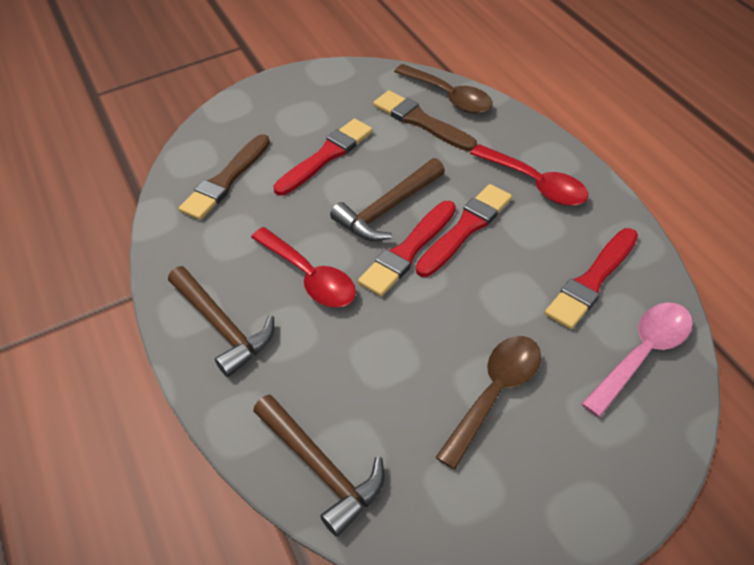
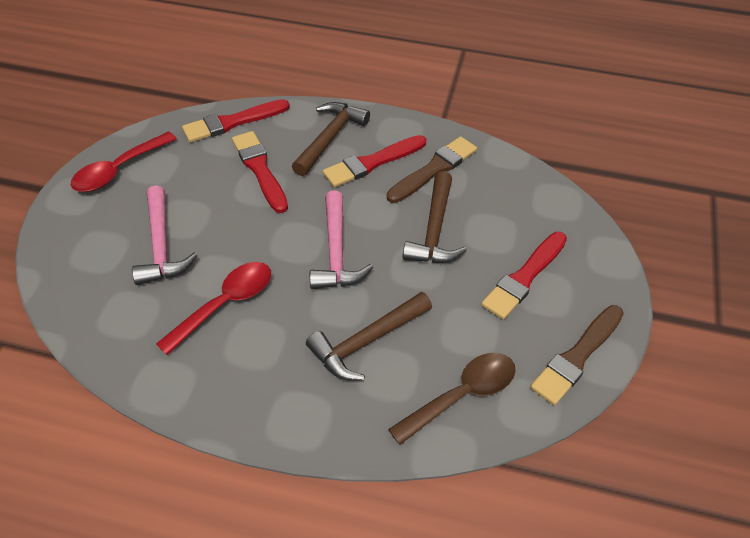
brown spoon: 2 -> 1
pink hammer: 0 -> 2
pink spoon: 1 -> 0

